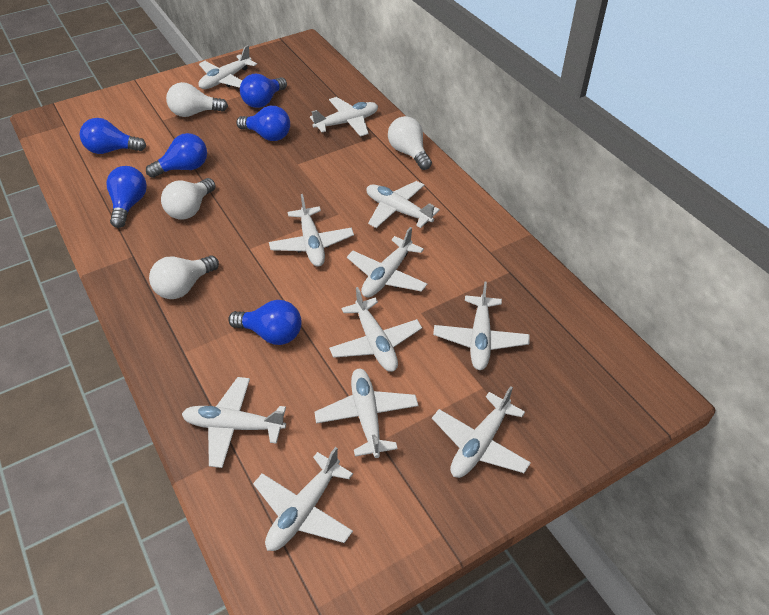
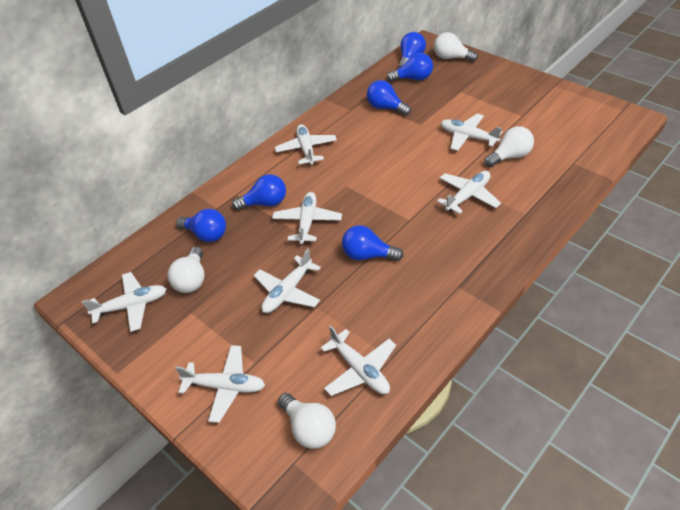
white plane: 11 -> 8

